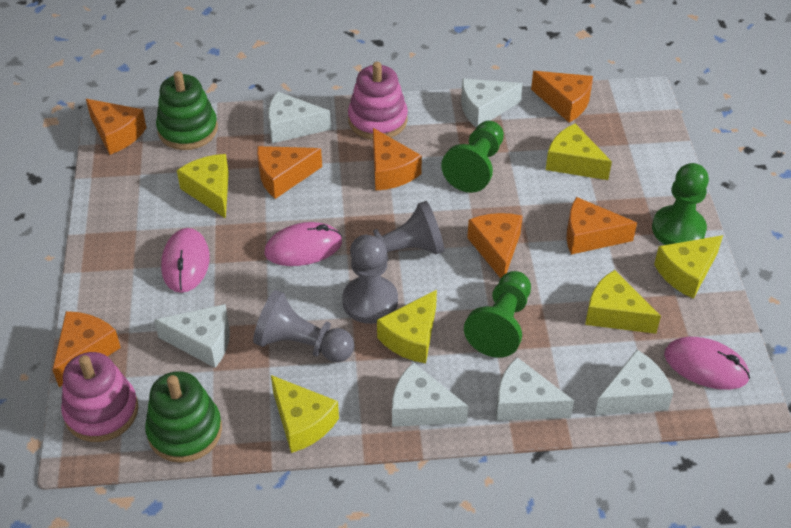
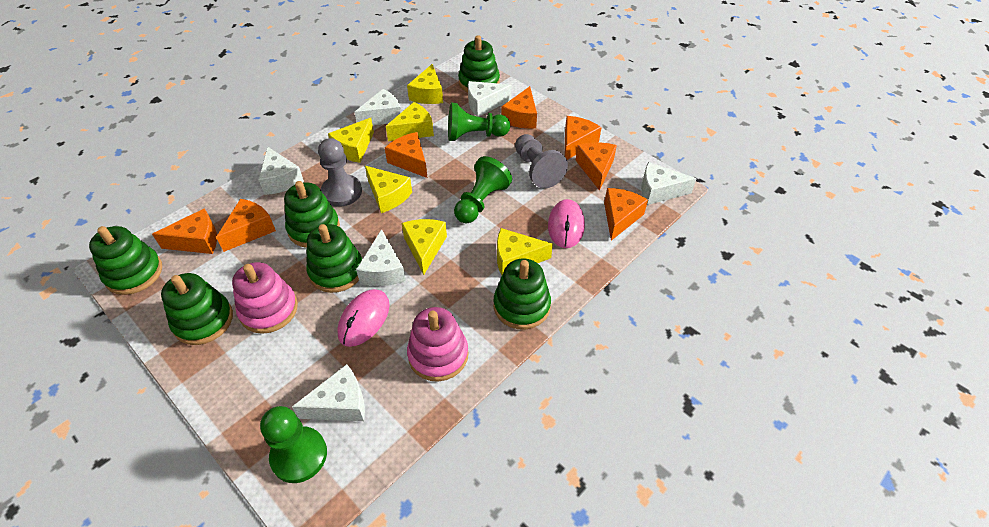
green stacking toy: 2 -> 6
grey pawn: 3 -> 2
pink mouse: 3 -> 2

